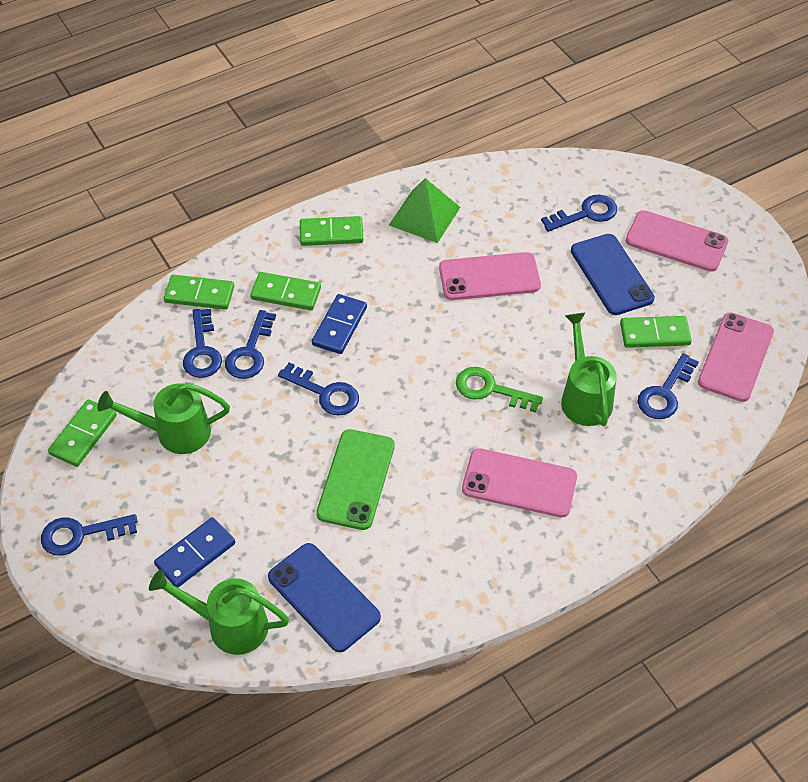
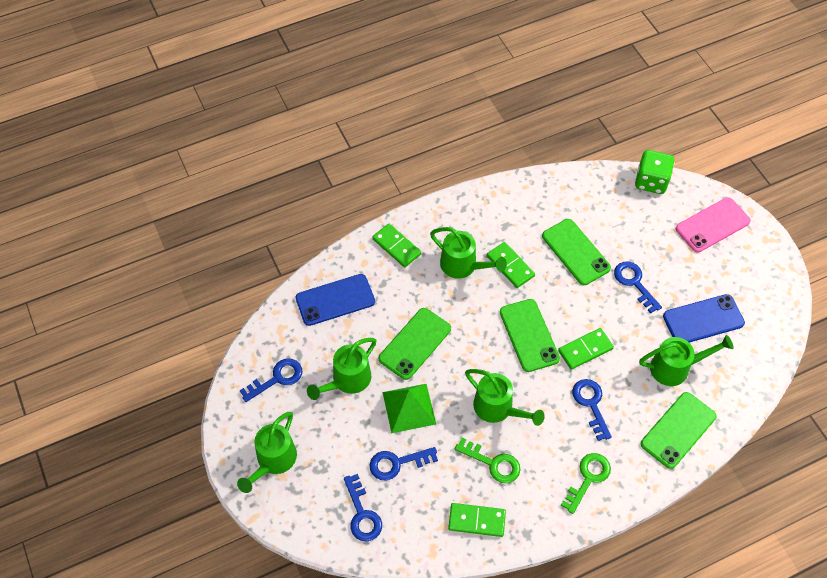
blue domino: 2 -> 0
blue key: 6 -> 5
green dice: 0 -> 1
green domino: 5 -> 4
green key: 1 -> 2
green phone: 1 -> 4
green watering can: 3 -> 5
pink phone: 4 -> 1

